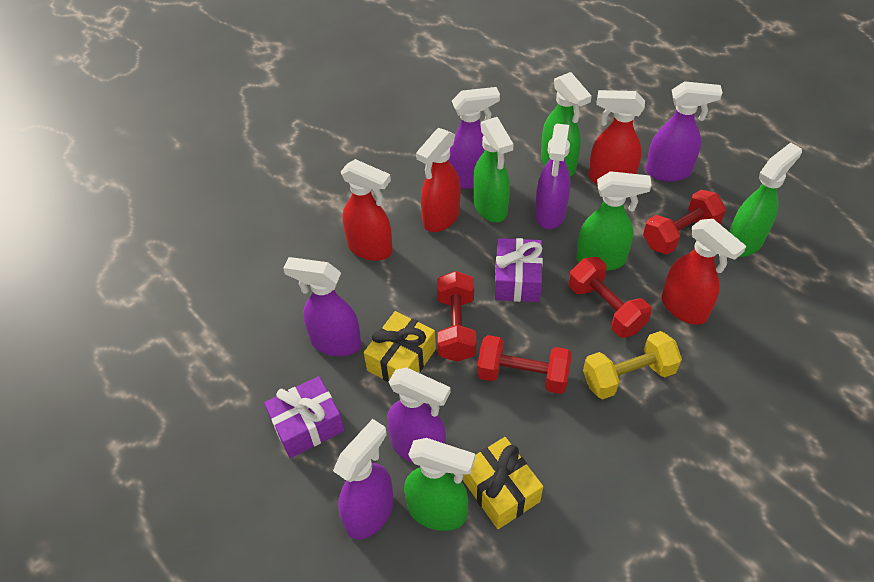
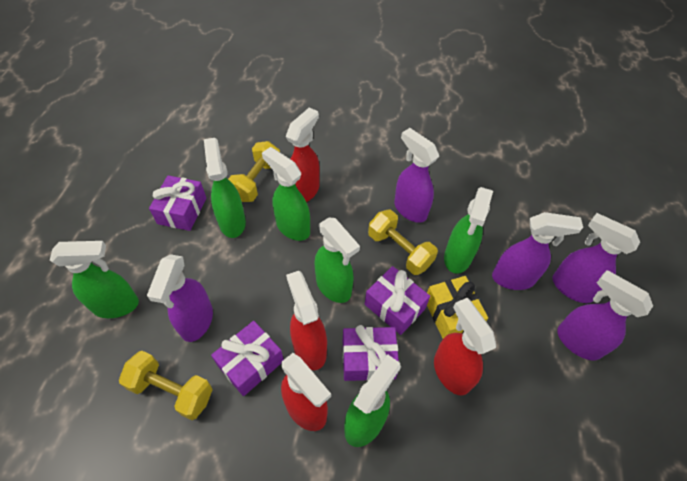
green spray bottle: 5 -> 6
purple gift: 2 -> 4
purple spray bottle: 6 -> 5
red dumbbell: 4 -> 0
yellow dumbbell: 1 -> 3
yellow gift: 2 -> 1

